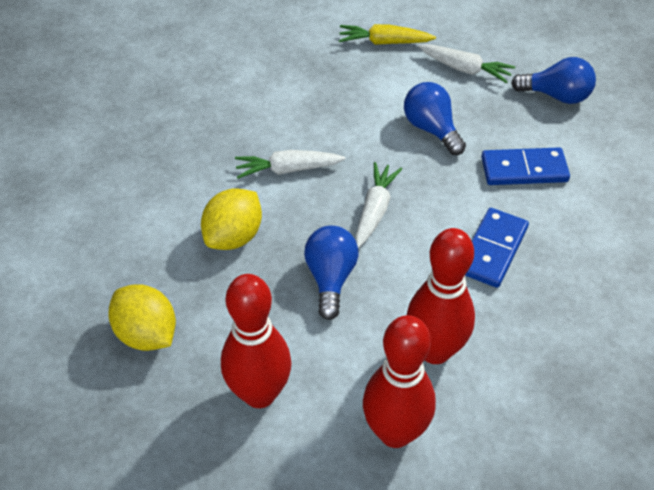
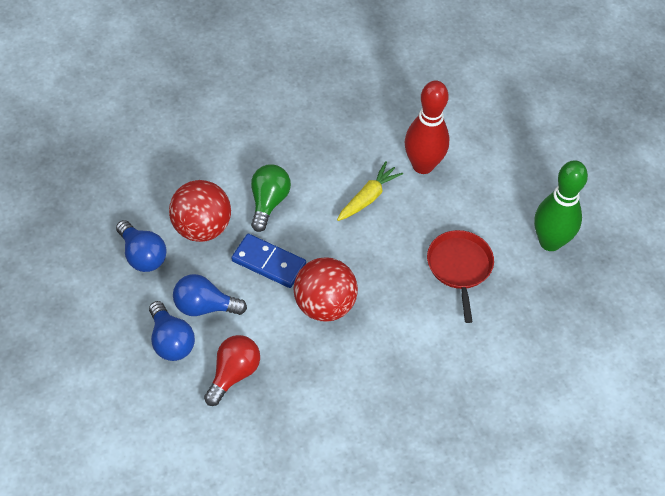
blue domino: 2 -> 1
green bowling pin: 0 -> 1
green light bulb: 0 -> 1
red ball: 0 -> 2
red bowling pin: 3 -> 1
red light bulb: 0 -> 1
red pan: 0 -> 1
white carrot: 3 -> 0
yellow lemon: 2 -> 0

